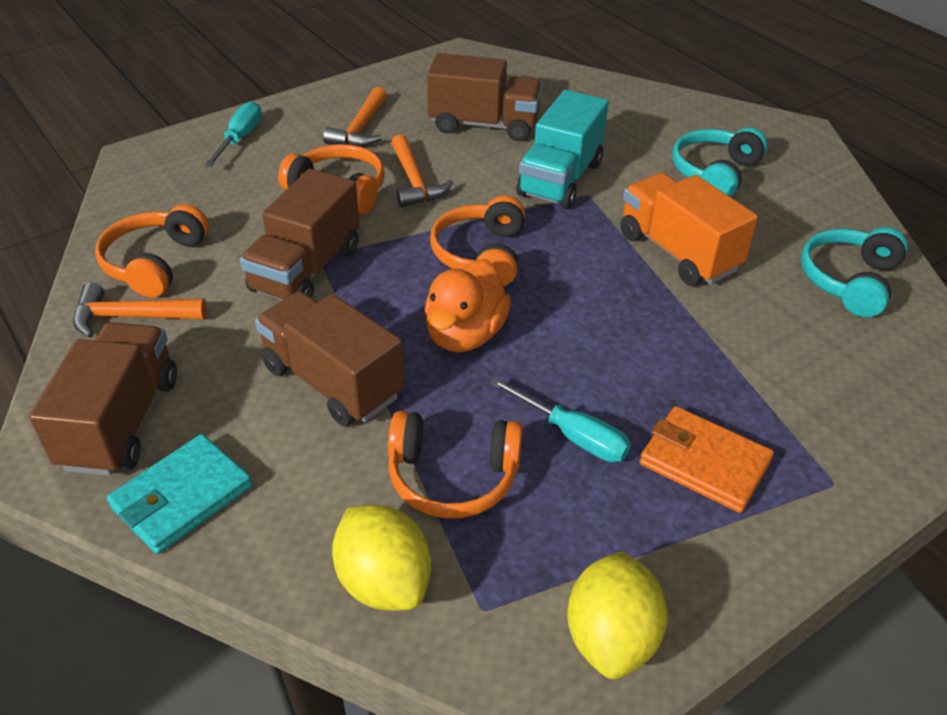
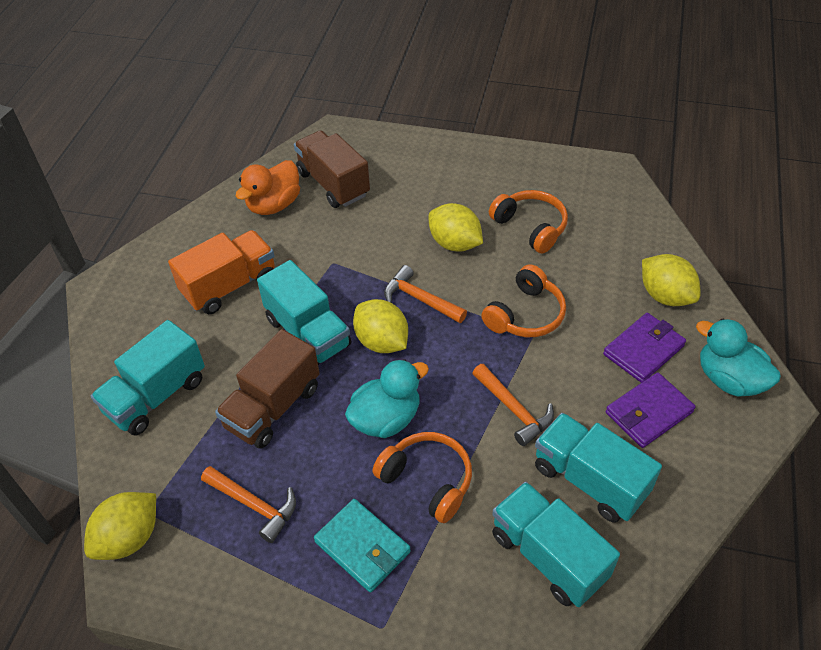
brown truck: 4 -> 2
orange headphones: 4 -> 3
orange wallet: 1 -> 0
purple wallet: 0 -> 2
turquoise duck: 0 -> 2
turquoise headphones: 2 -> 0
turquoise screwdriver: 2 -> 0
turquoise truck: 1 -> 4
yellow lemon: 2 -> 4

